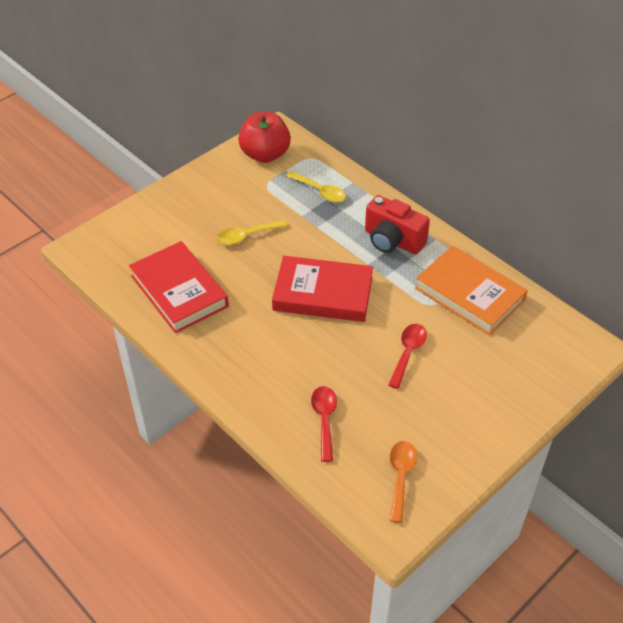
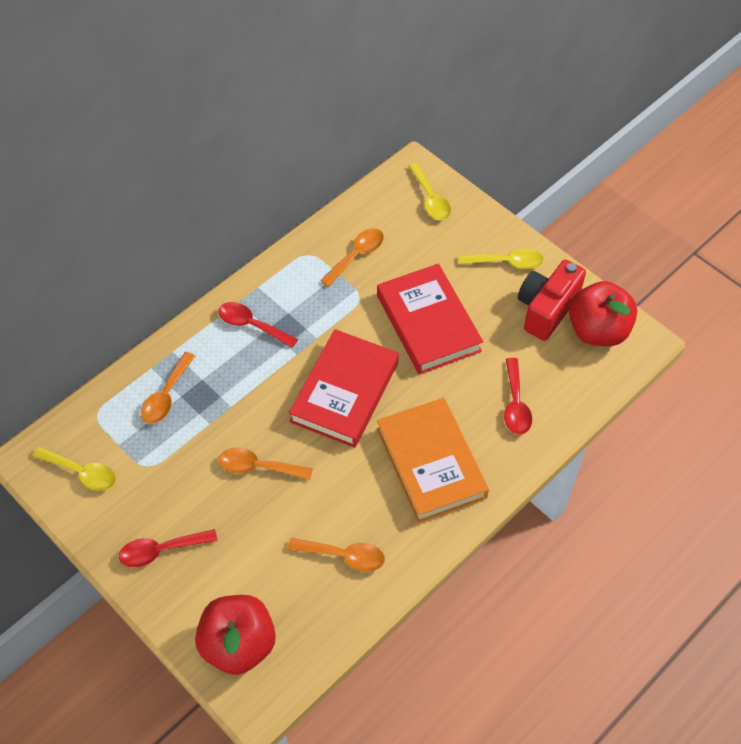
orange spoon: 1 -> 4
red apple: 1 -> 2
red spoon: 2 -> 3
yellow spoon: 2 -> 3

